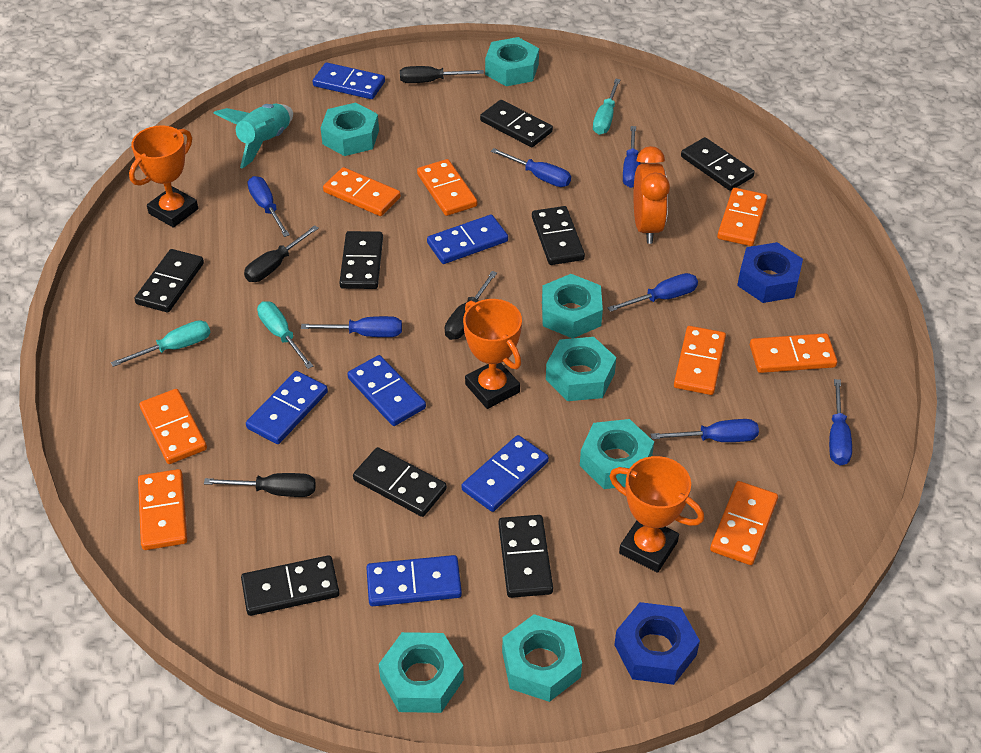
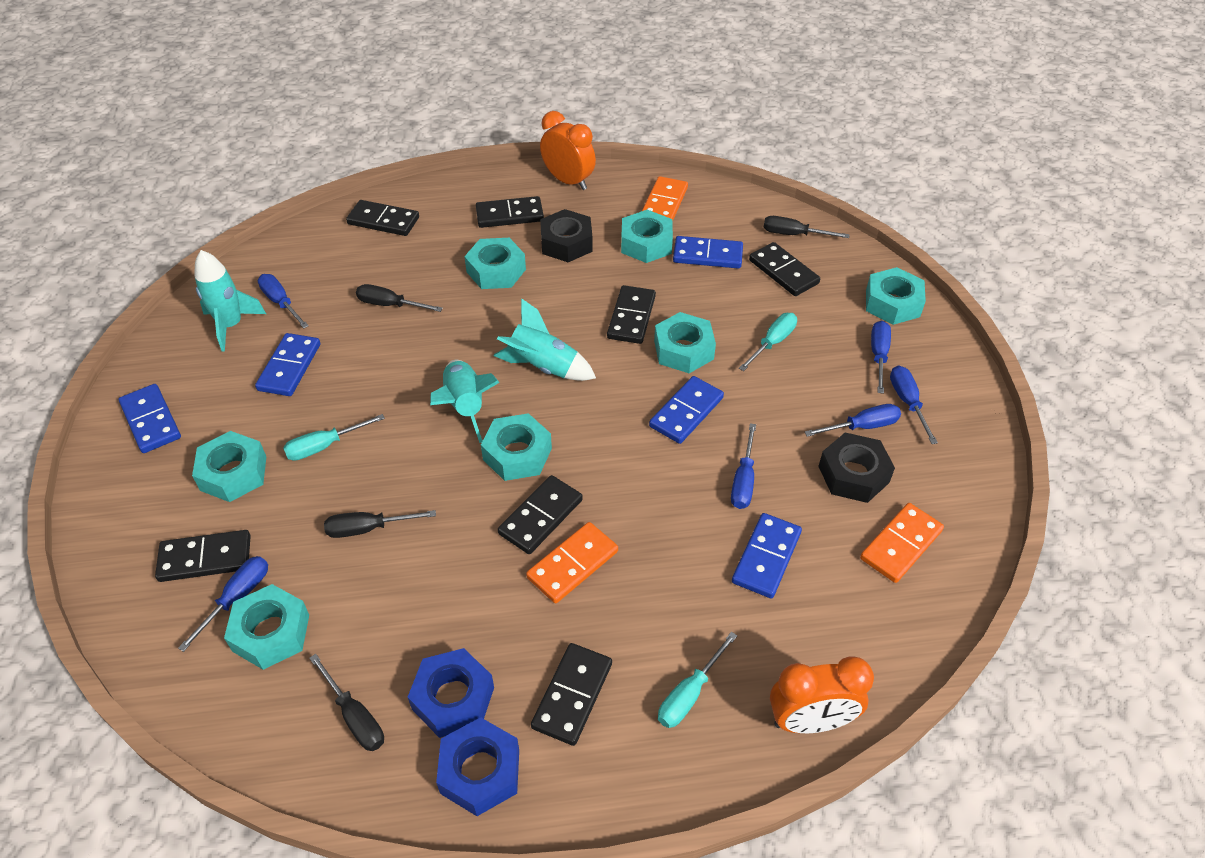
black domino: 8 -> 7
black nut: 0 -> 2
blue domino: 6 -> 5
blue screwdriver: 7 -> 6
orange clock: 1 -> 2
orange domino: 8 -> 3
orange trophy: 3 -> 0
turquoise rocket: 1 -> 3

